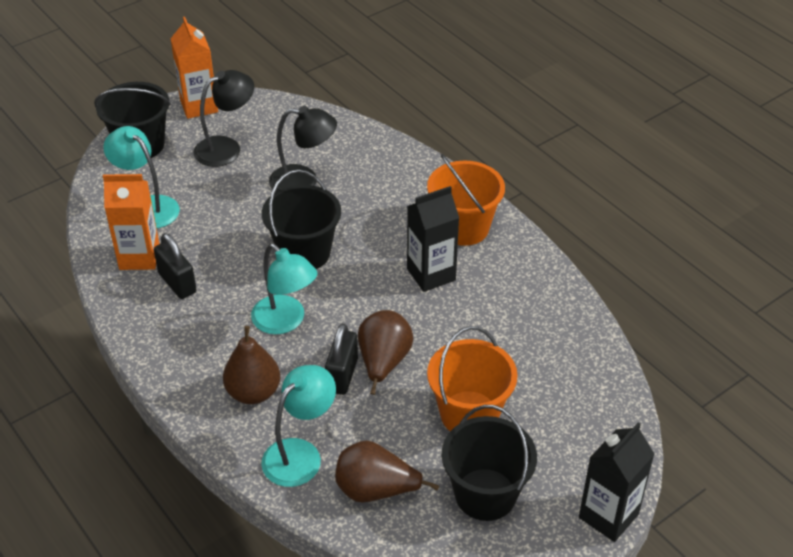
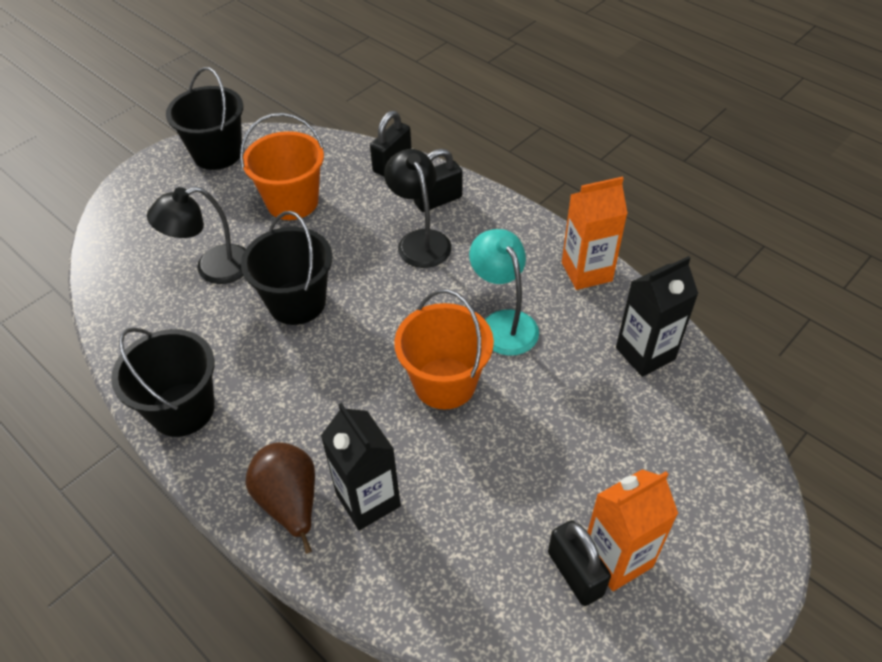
black padlock: 2 -> 3
brown pear: 3 -> 1
turquoise lamp: 3 -> 1

